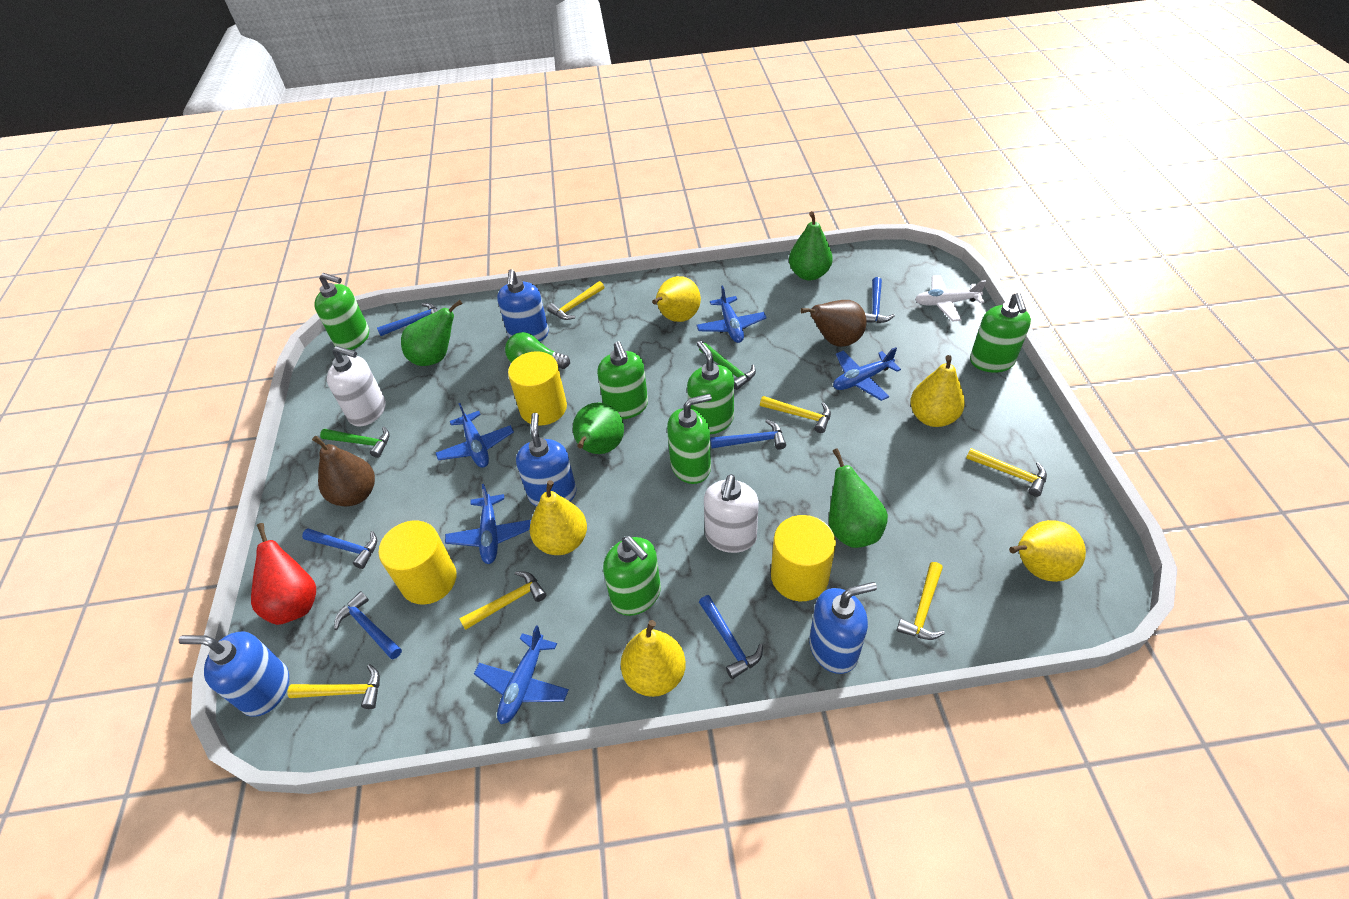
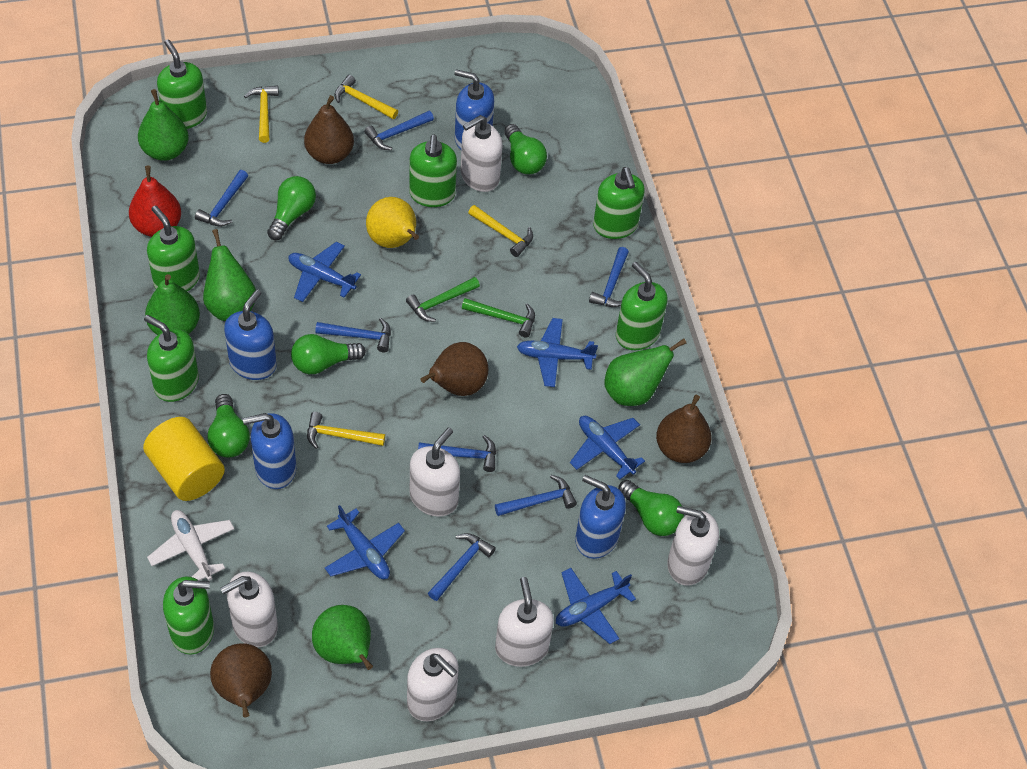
blue hammer: 6 -> 7
brown pear: 2 -> 4
green light bulb: 1 -> 5
green pear: 4 -> 5
green soap dispenser: 6 -> 7
white soap dispenser: 2 -> 6
yellow cylinder: 3 -> 1
yellow hammer: 6 -> 4
yellow pear: 5 -> 1

